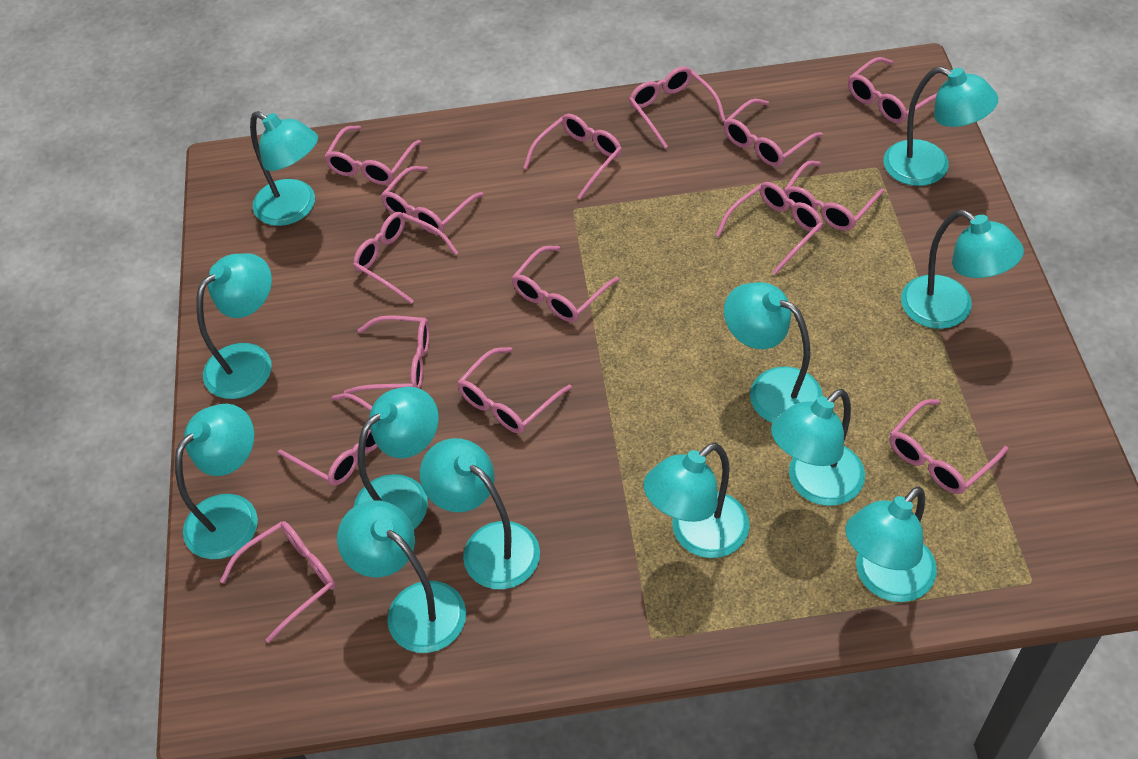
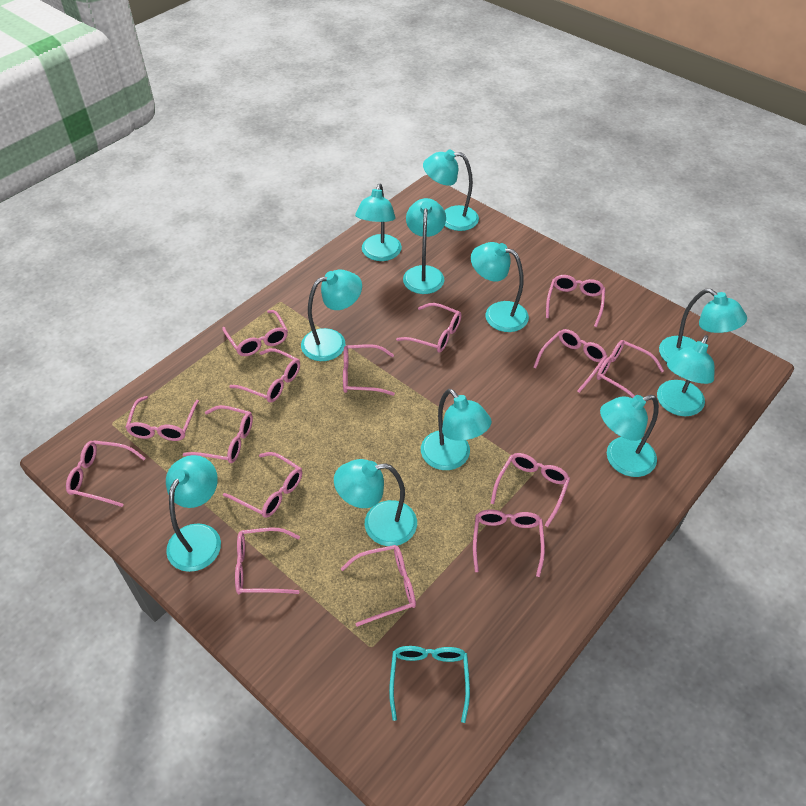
turquoise glasses: 0 -> 1
turquoise lamp: 12 -> 11

